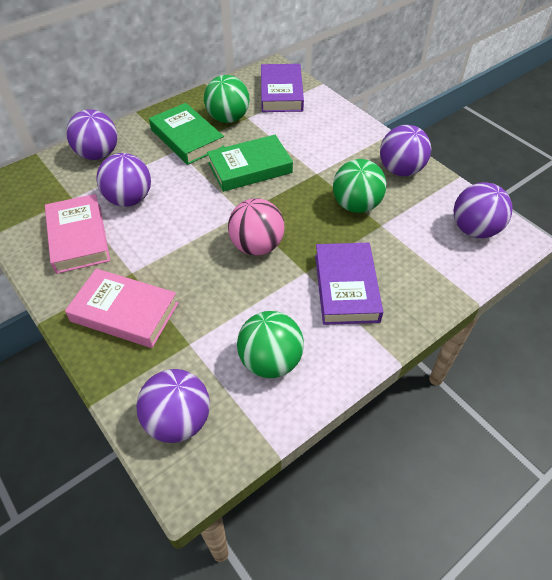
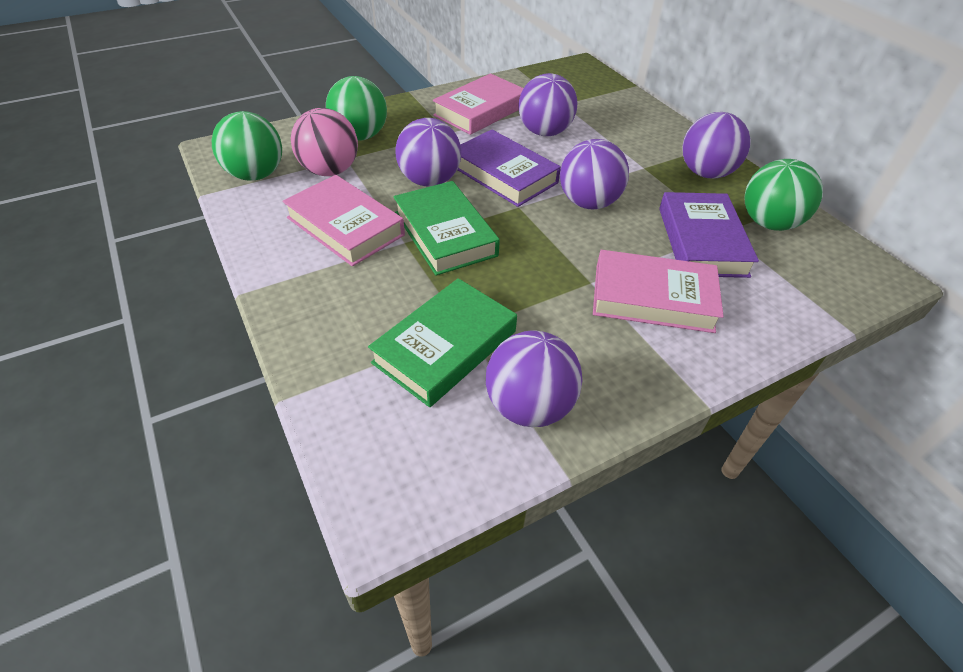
pink book: 2 -> 3

